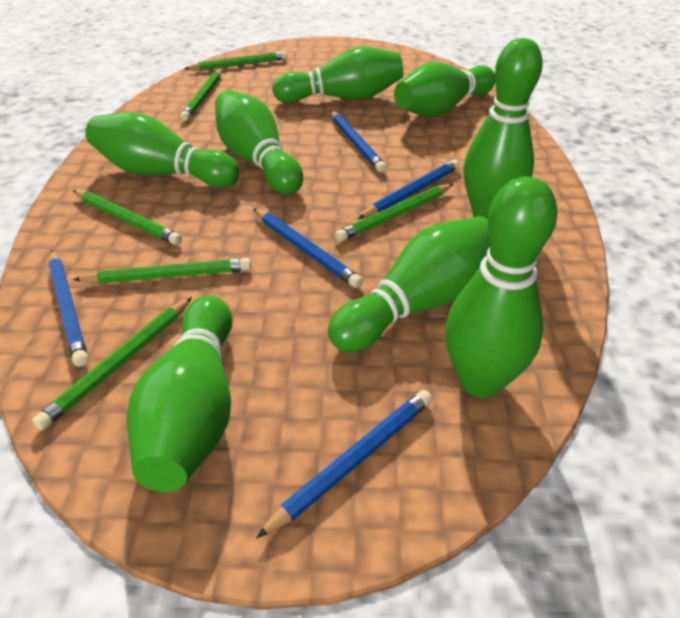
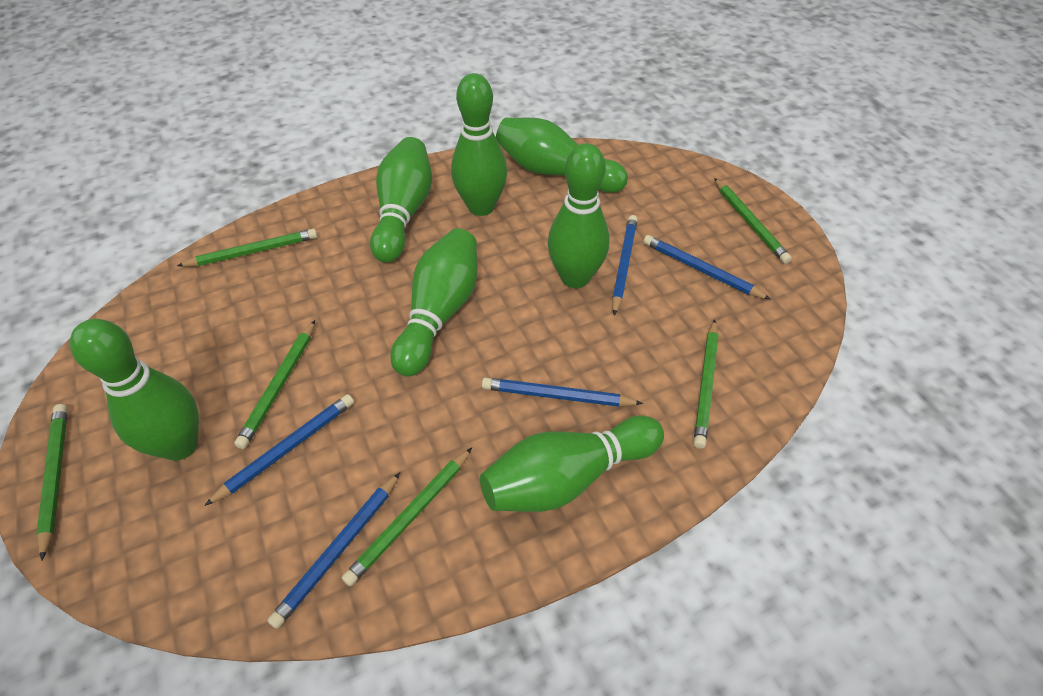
green bowling pin: 8 -> 7

